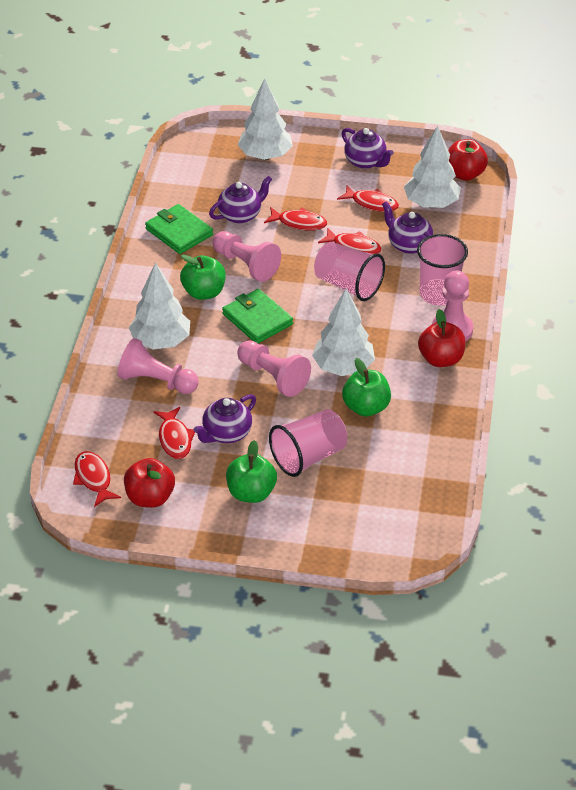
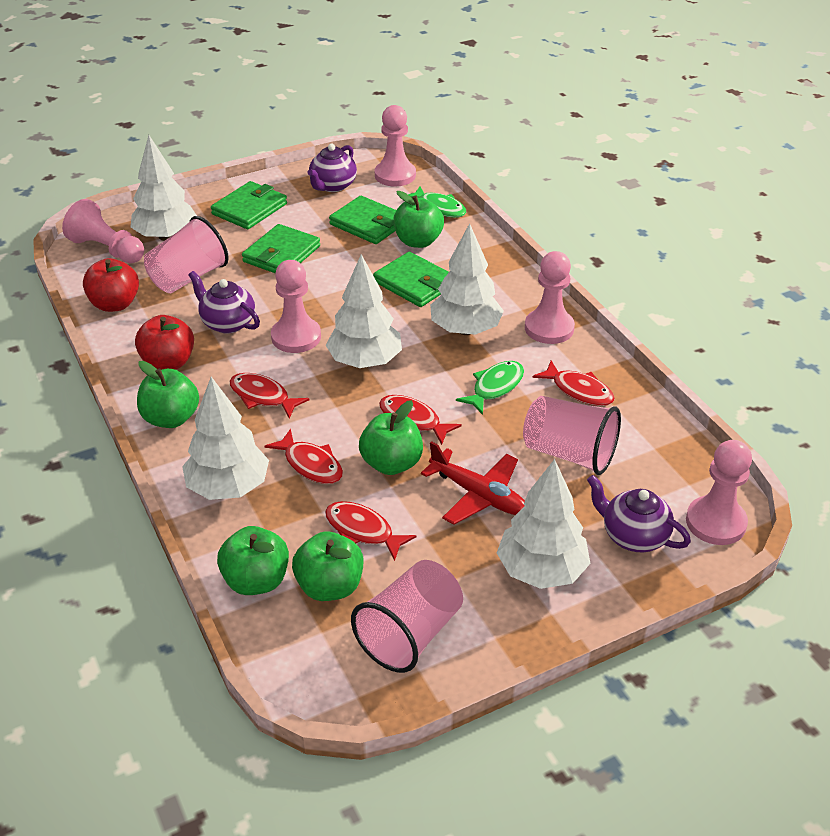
green apple: 3 -> 5
green fish: 0 -> 2
green wallet: 2 -> 4
pink pawn: 4 -> 5
purple teapot: 4 -> 3
red apple: 3 -> 2
red plane: 0 -> 1
white tree: 4 -> 5

